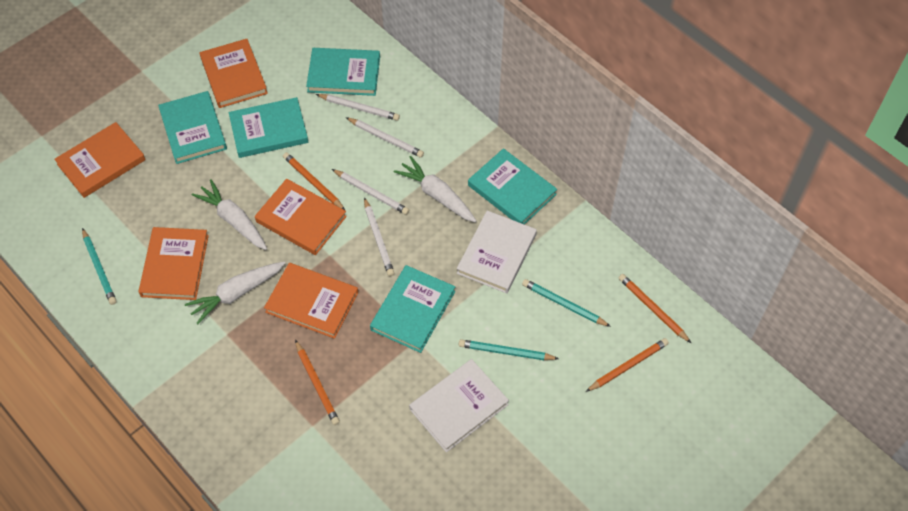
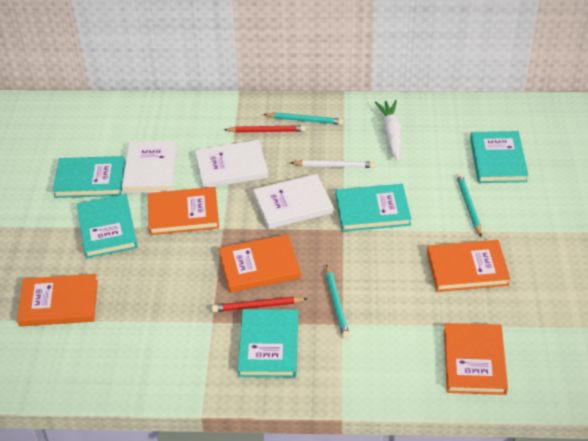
orange pencil: 4 -> 0
red pencil: 0 -> 2
white book: 2 -> 3
white carrot: 3 -> 1
white pencil: 4 -> 1

